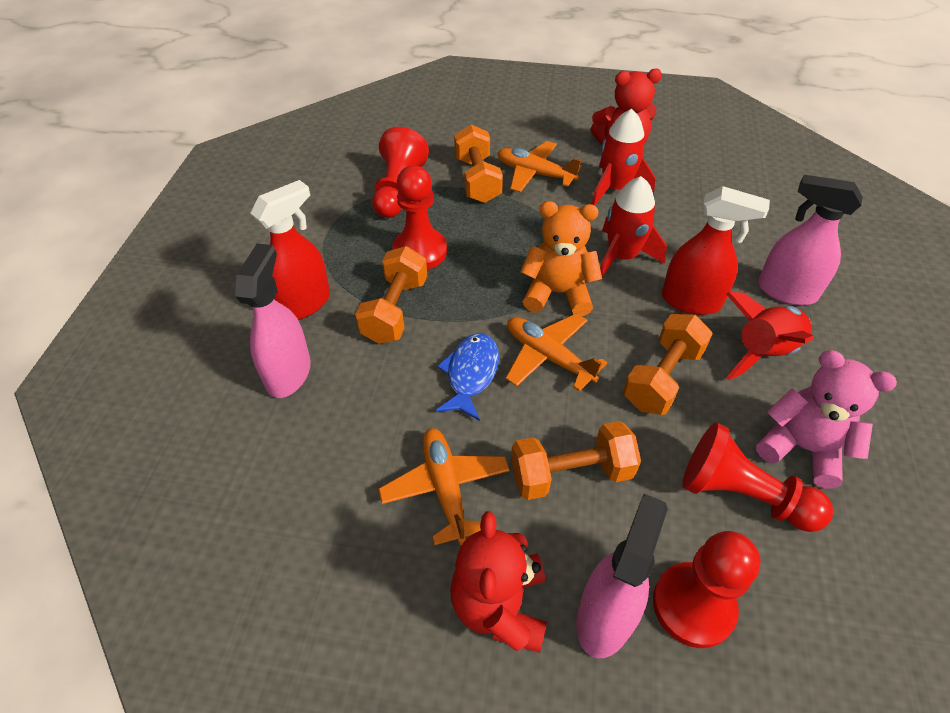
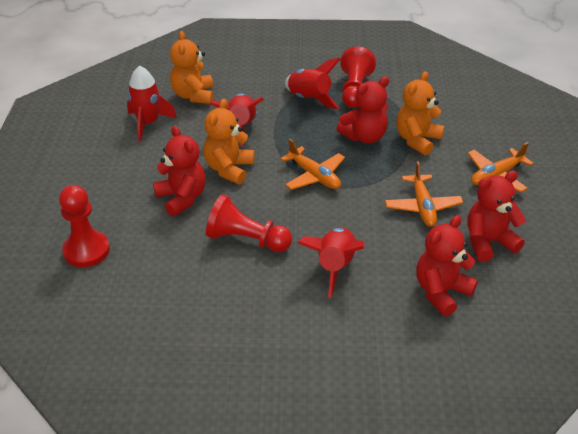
blue fish: 1 -> 0
orange dumbbell: 4 -> 0
orange teddy bear: 1 -> 3
pink spray bottle: 3 -> 0
pink teddy bear: 1 -> 0
red pawn: 4 -> 3
red rocket: 3 -> 4
red spray bottle: 2 -> 0
red teddy bear: 2 -> 4

